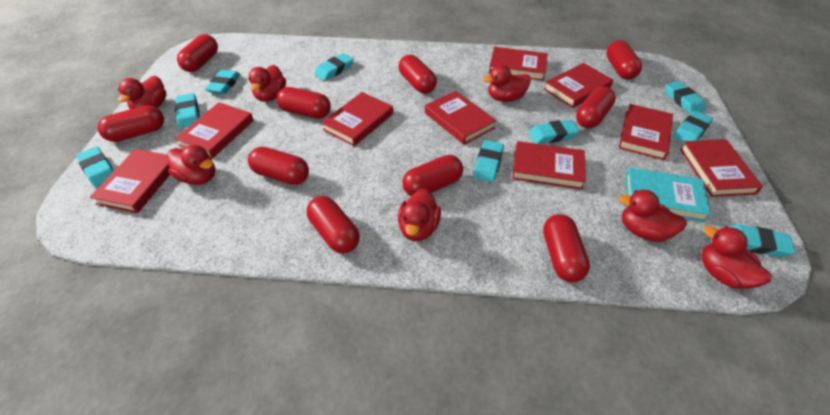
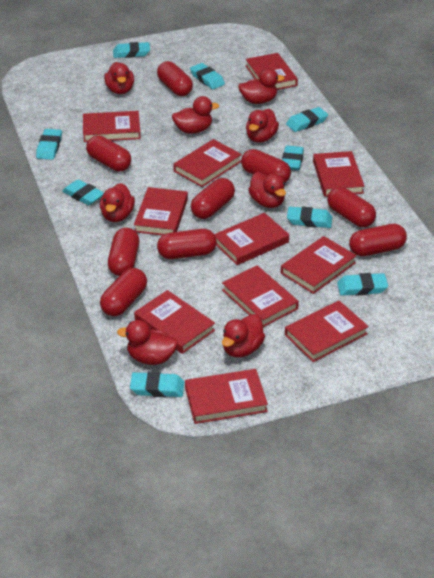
red book: 9 -> 11
red capsule: 10 -> 9
red duck: 7 -> 8
turquoise book: 1 -> 0

